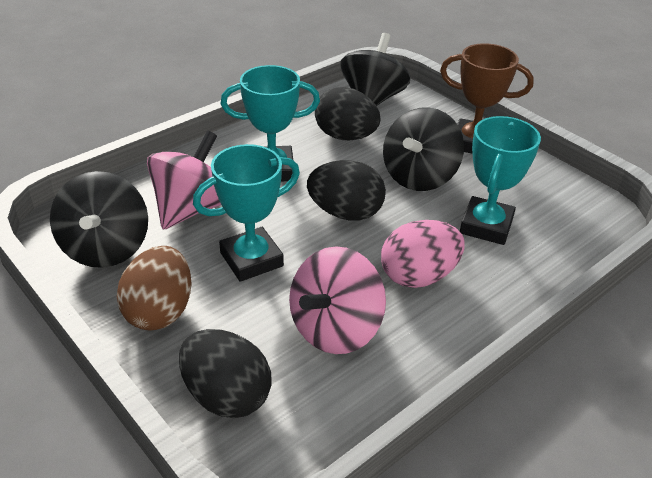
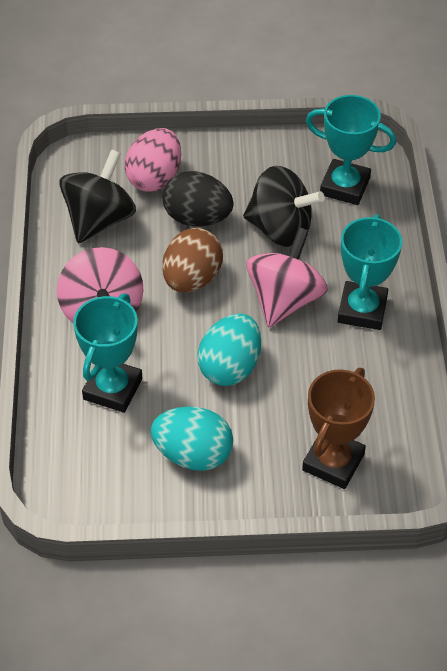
black egg: 3 -> 1
black spinning top: 3 -> 2
turquoise egg: 0 -> 2

